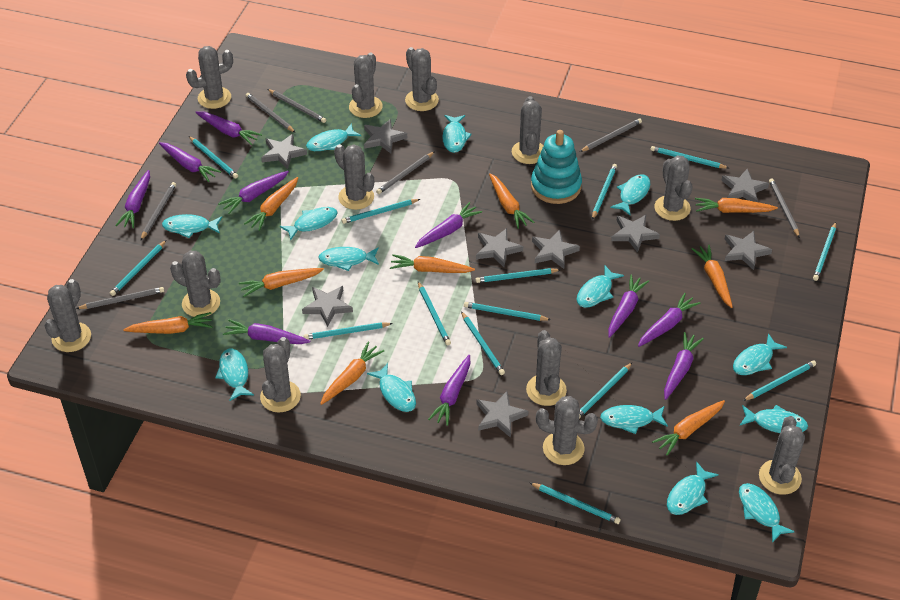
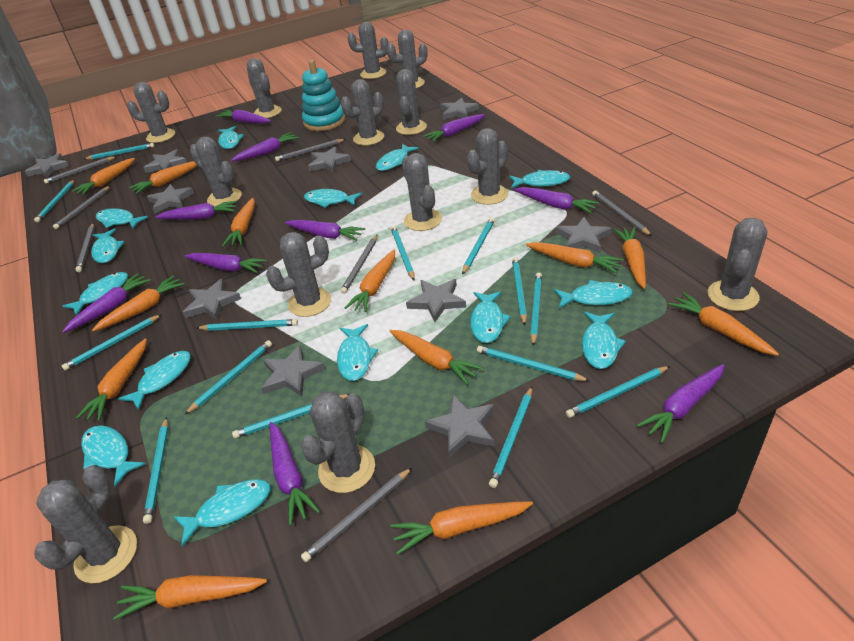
grey cactus: 12 -> 13
grey star: 9 -> 10
orange carrot: 9 -> 12

